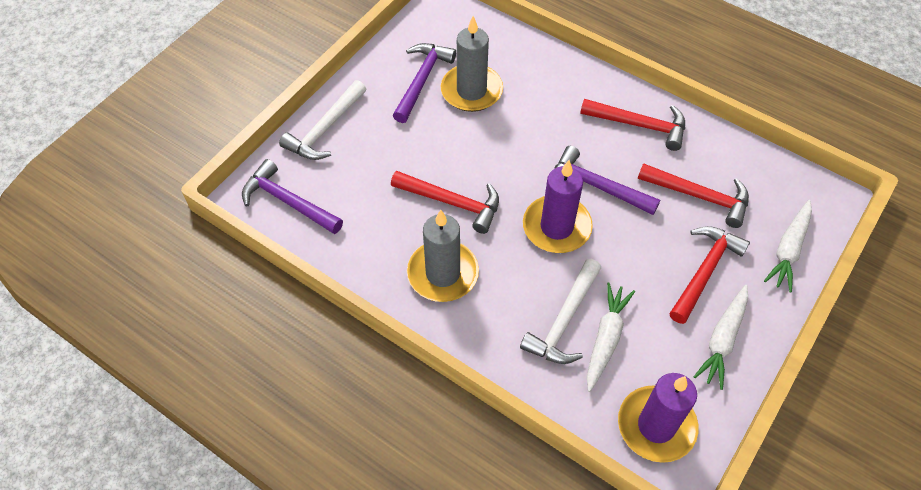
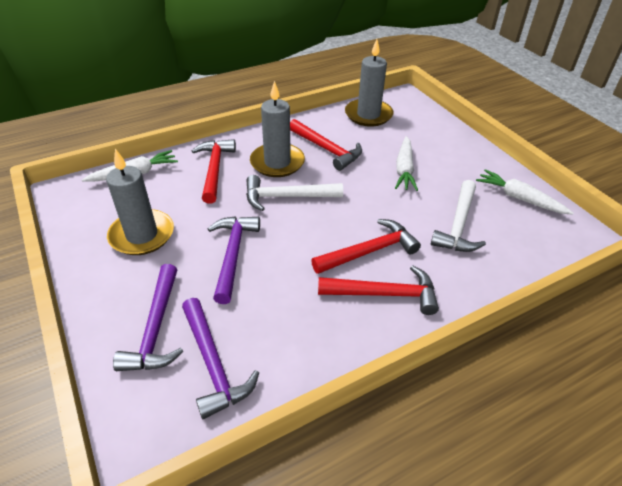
grey candle: 2 -> 3
purple candle: 2 -> 0

